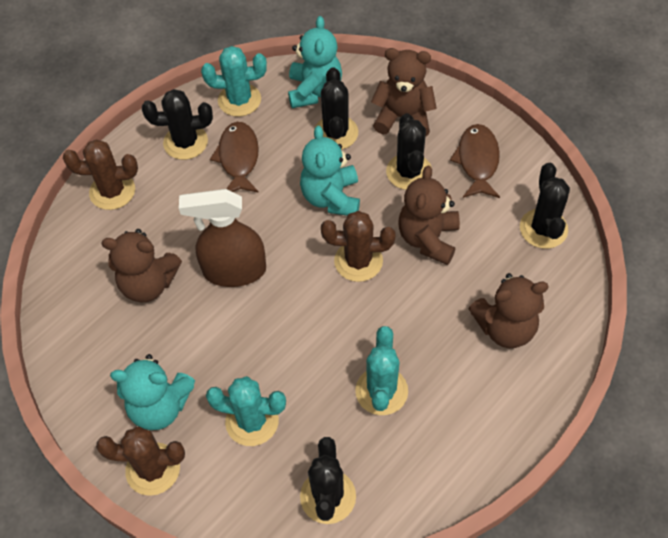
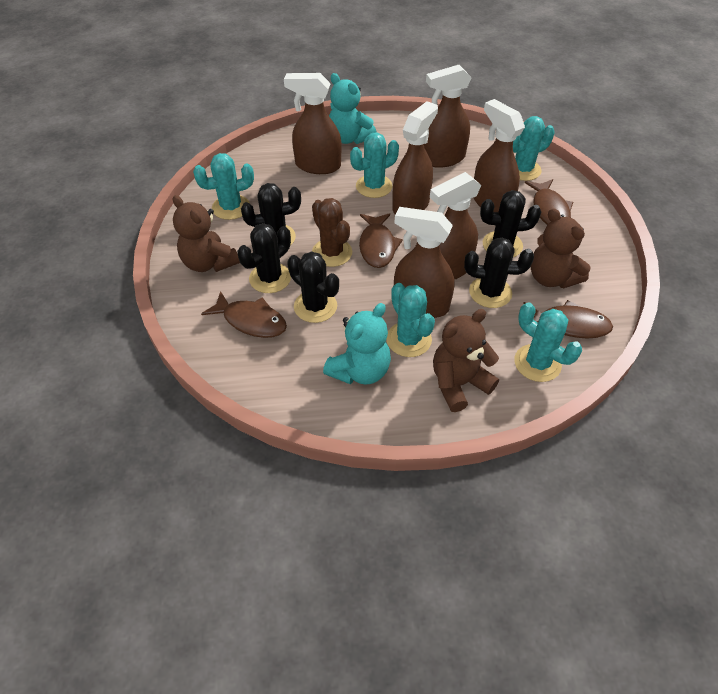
brown cactus: 3 -> 1
brown fish: 2 -> 4
brown spray bottle: 1 -> 6
brown teddy bear: 4 -> 3
turquoise cactus: 3 -> 5
turquoise teddy bear: 3 -> 2

